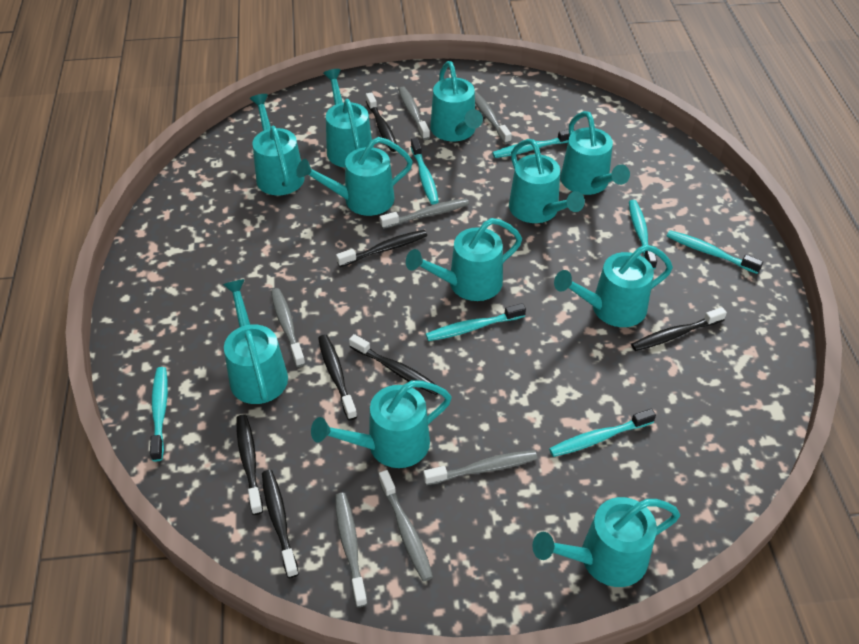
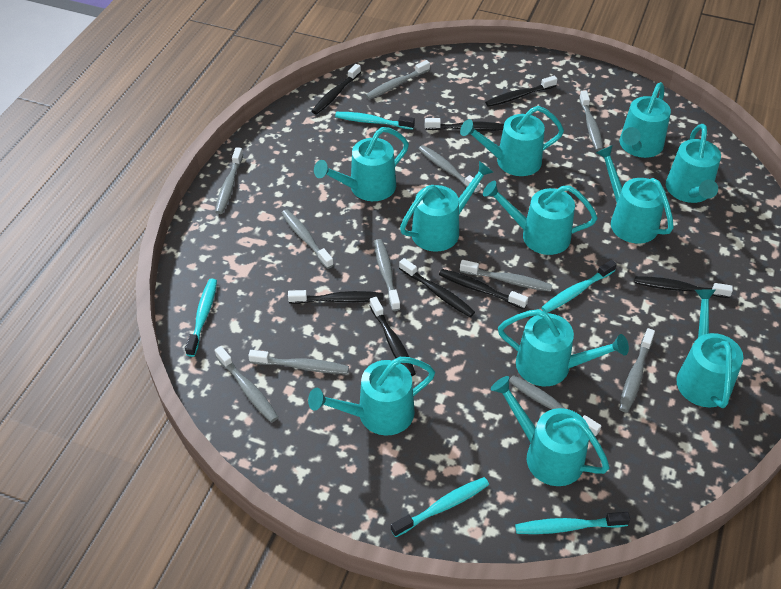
black toothbrush: 7 -> 8
grey toothbrush: 7 -> 11
turquoise toothbrush: 7 -> 5

